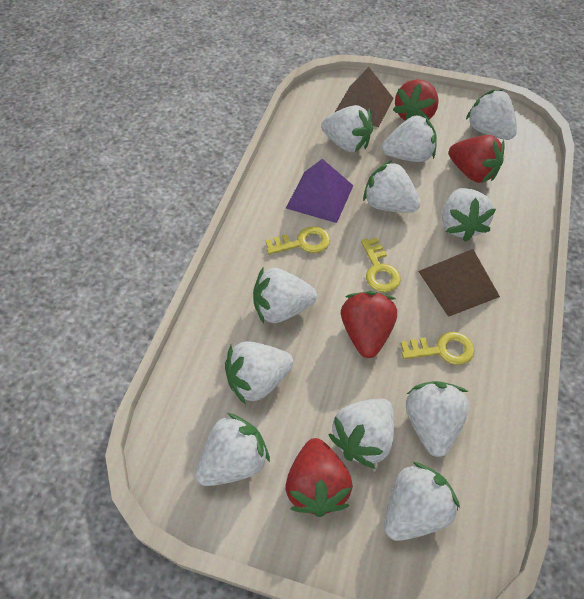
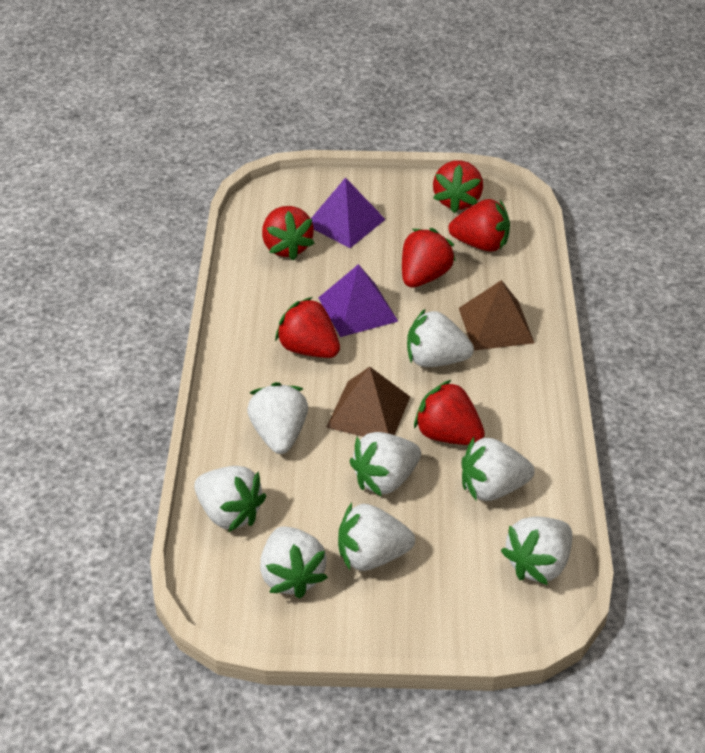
purple pyramid: 1 -> 2
red strawberry: 4 -> 6
white strawberry: 11 -> 8
yellow key: 3 -> 0

